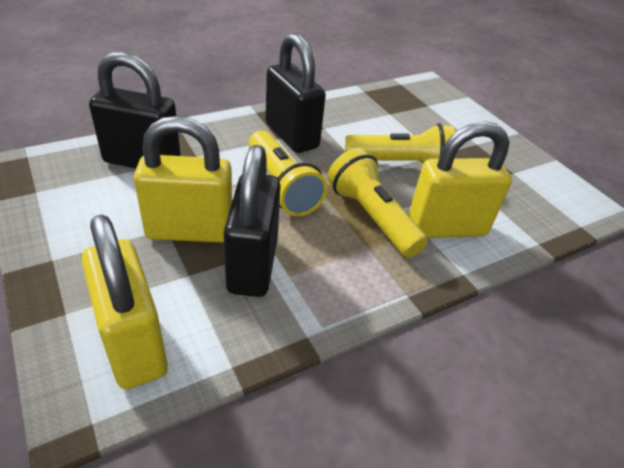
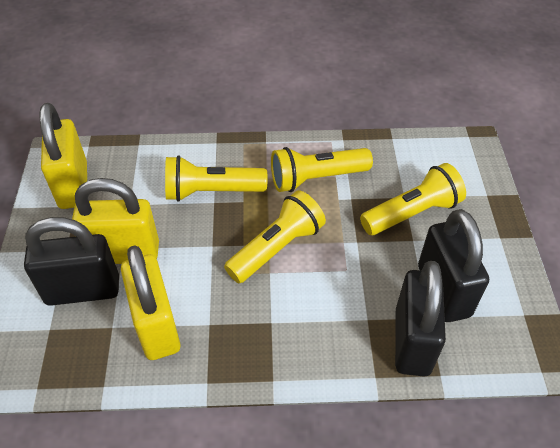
yellow flashlight: 3 -> 4

